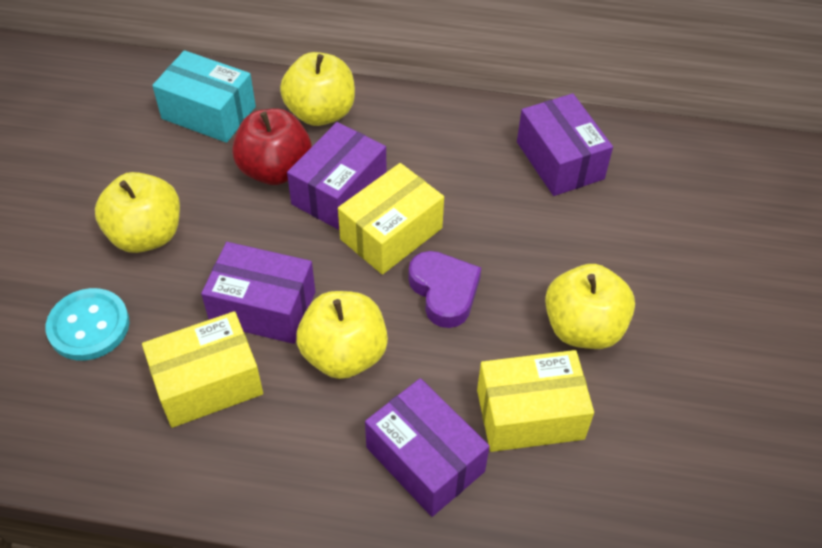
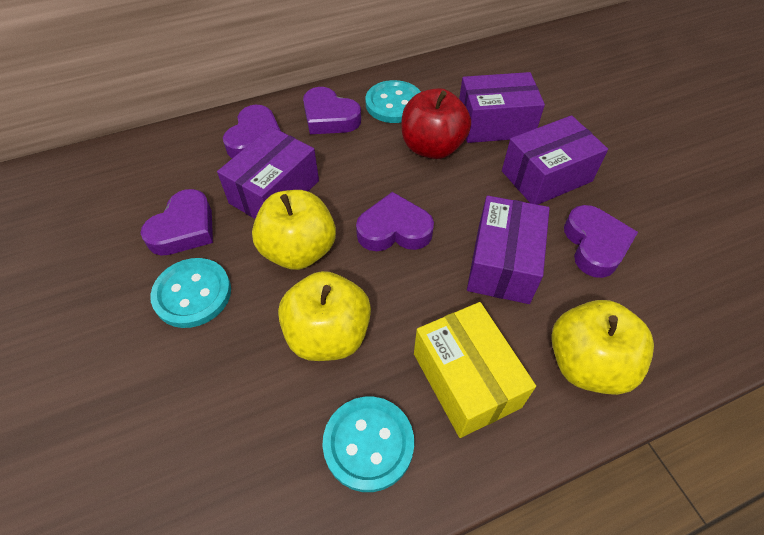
purple heart: 1 -> 5
turquoise box: 1 -> 0
turquoise button: 1 -> 3
yellow apple: 4 -> 3
yellow box: 3 -> 1

